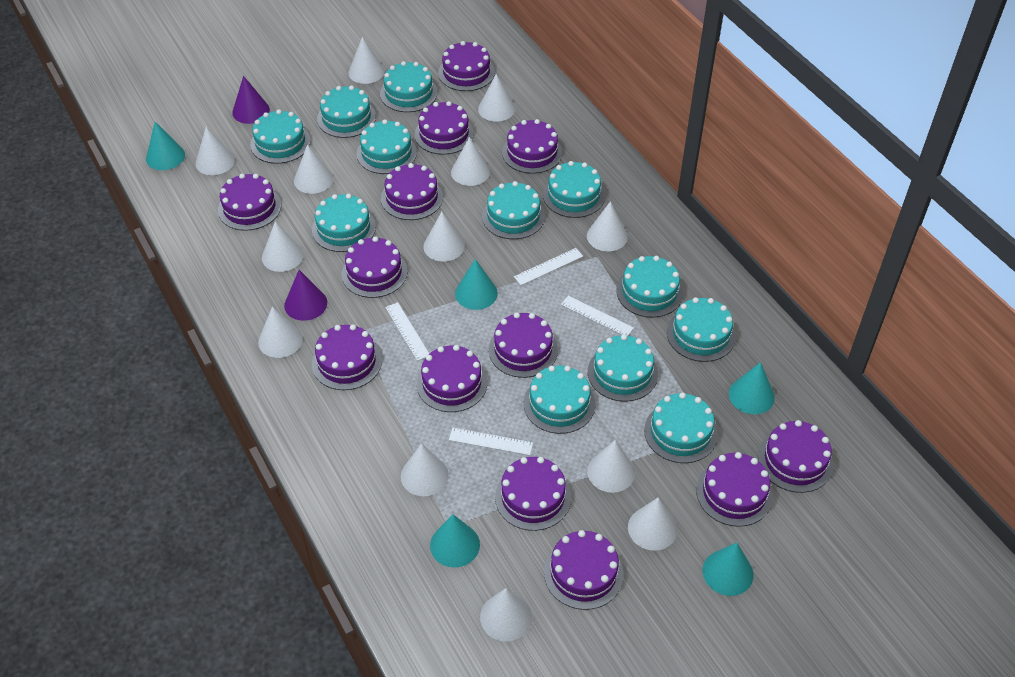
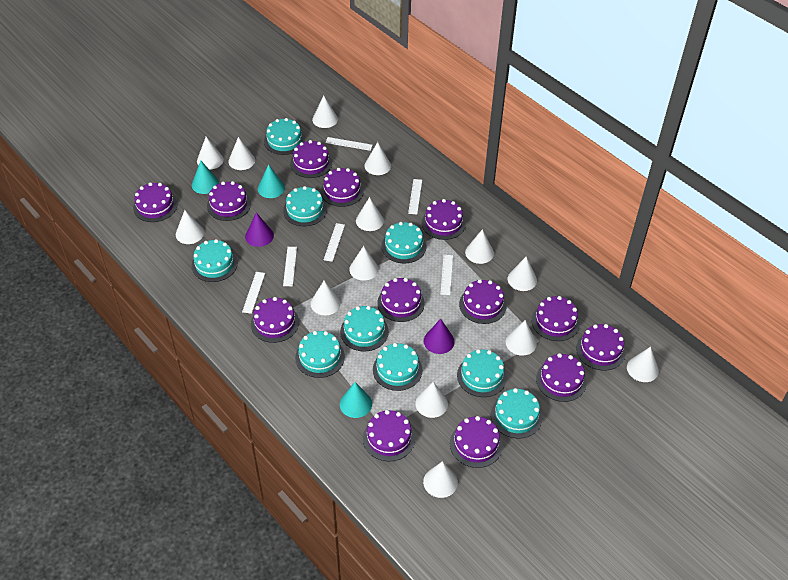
turquoise cake: 12 -> 9
turquoise cone: 5 -> 3
white cone: 13 -> 14
white ruler: 4 -> 6

